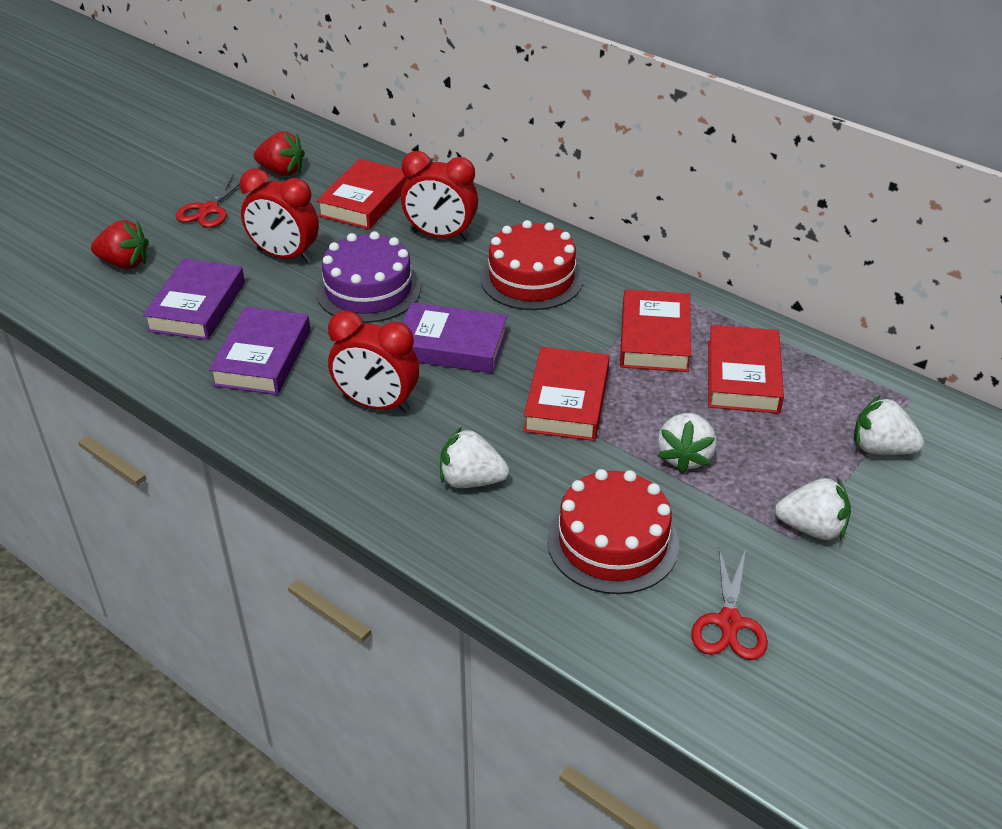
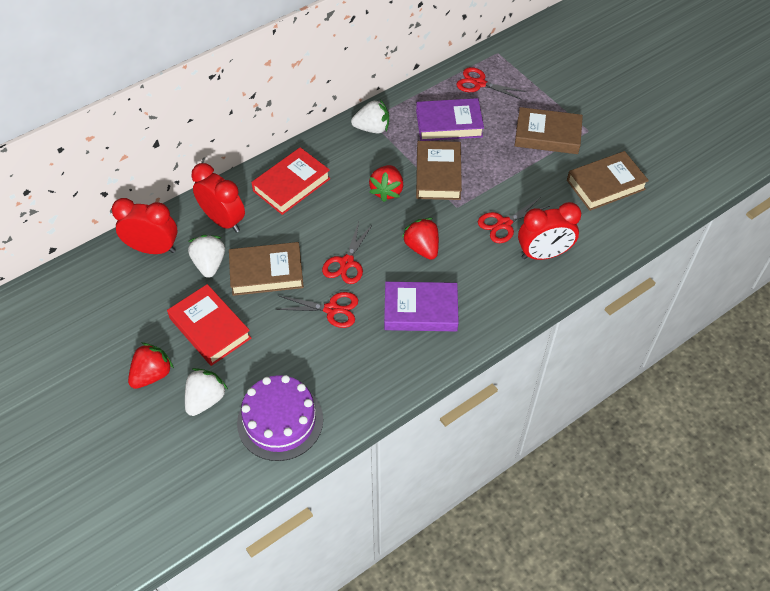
brown book: 0 -> 4
purple book: 3 -> 2
red book: 4 -> 2
red cake: 2 -> 0
red scissors: 2 -> 4
red strawberry: 2 -> 3
white strawberry: 4 -> 3

